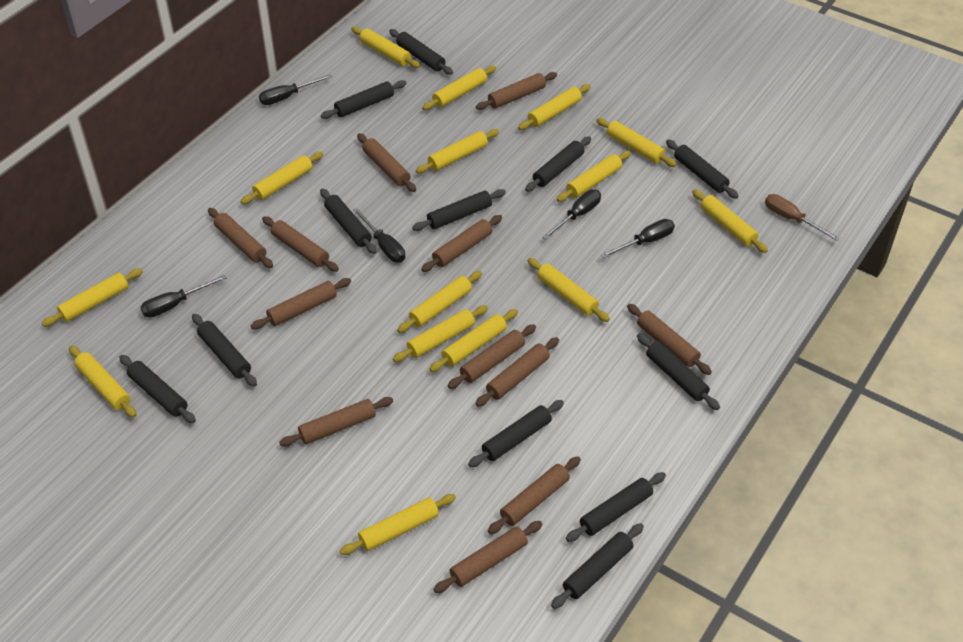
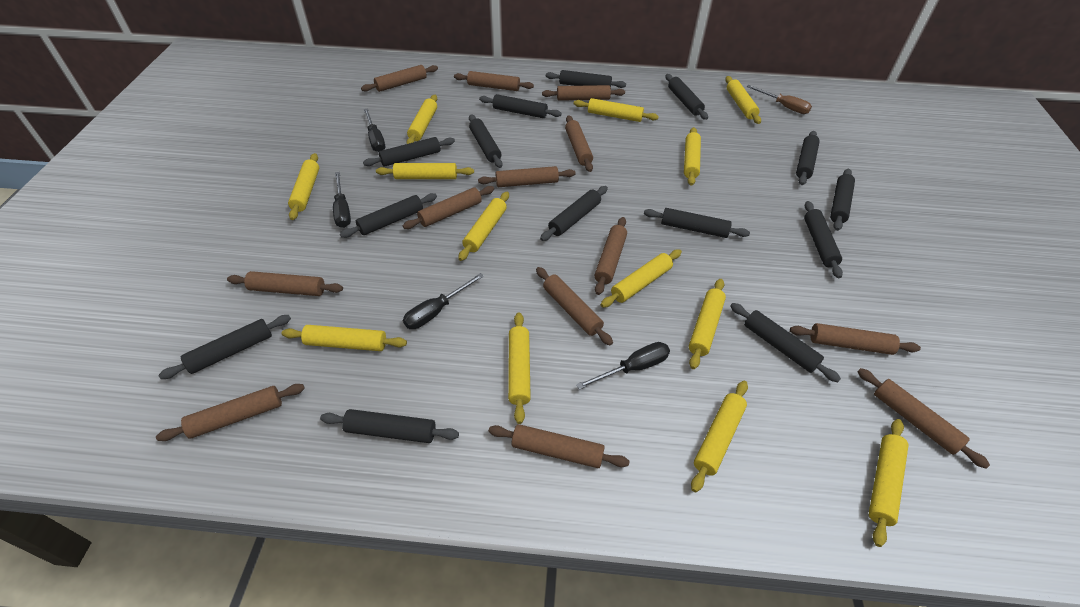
black rolling pin: 12 -> 14
black screwdriver: 5 -> 4
brown rolling pin: 12 -> 13
yellow rolling pin: 15 -> 13

